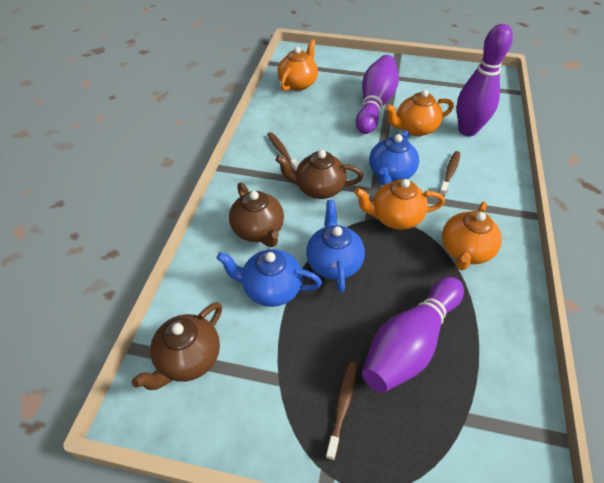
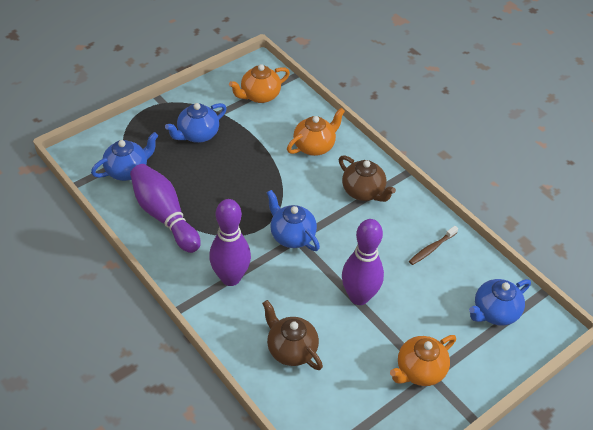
blue teapot: 3 -> 4
brown teapot: 3 -> 2
brown toothbrush: 3 -> 1
orange teapot: 4 -> 3

